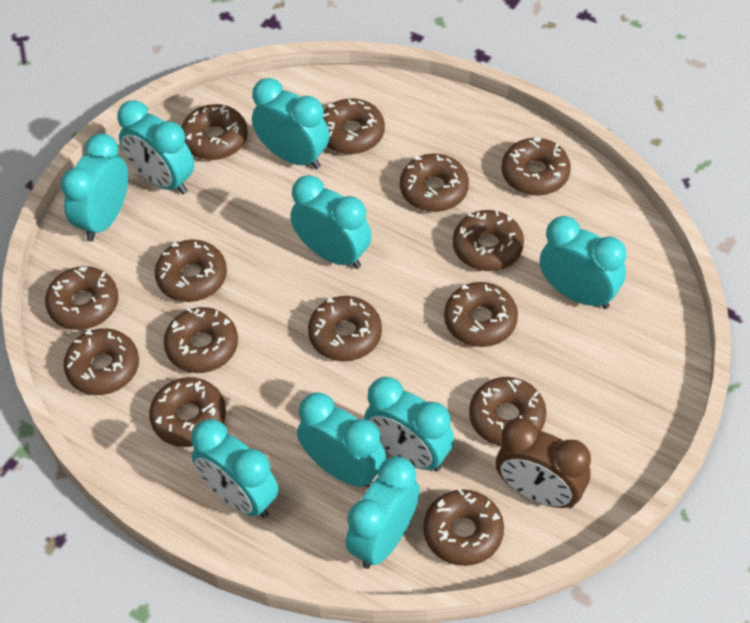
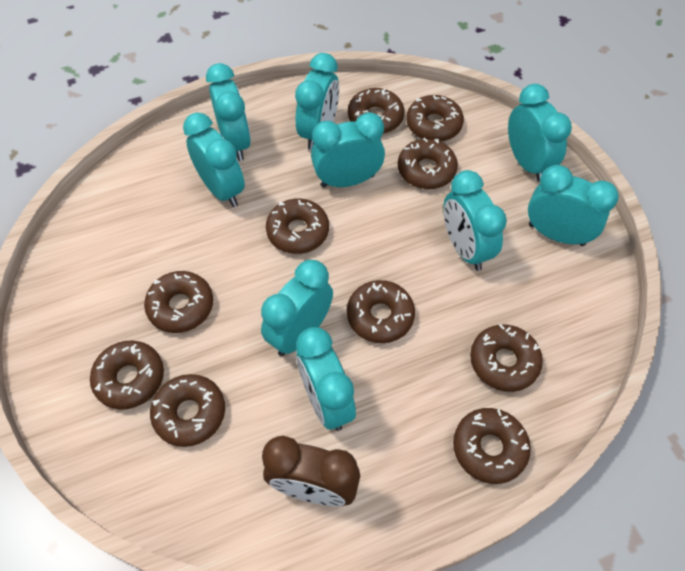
brown donut: 14 -> 10

